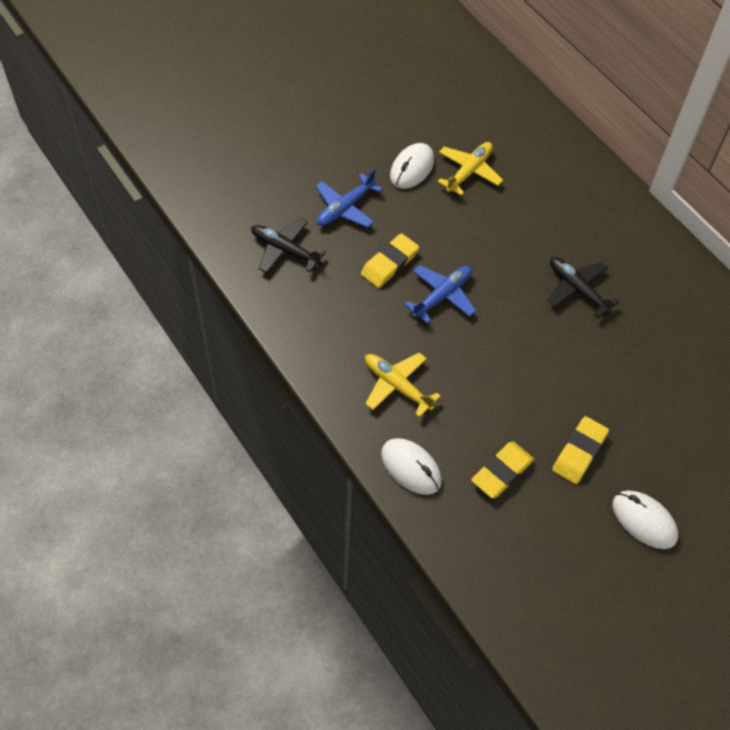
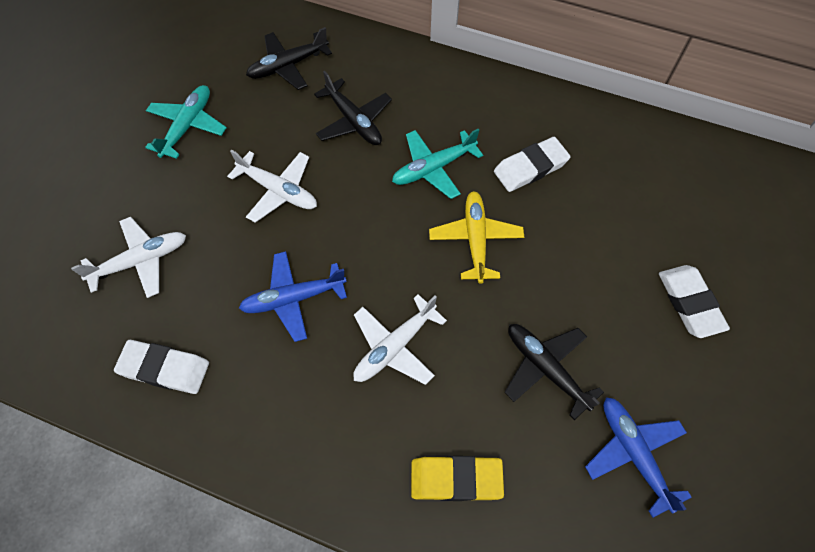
black plane: 2 -> 3
turquoise plane: 0 -> 2
white eraser: 0 -> 3
white mouse: 3 -> 0
white plane: 0 -> 3
yellow eraser: 3 -> 1
yellow plane: 2 -> 1

